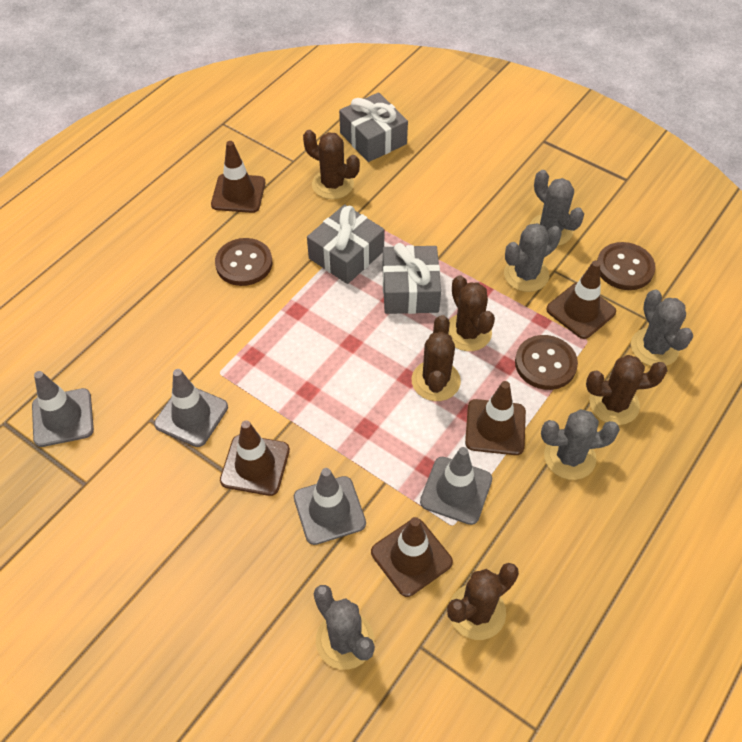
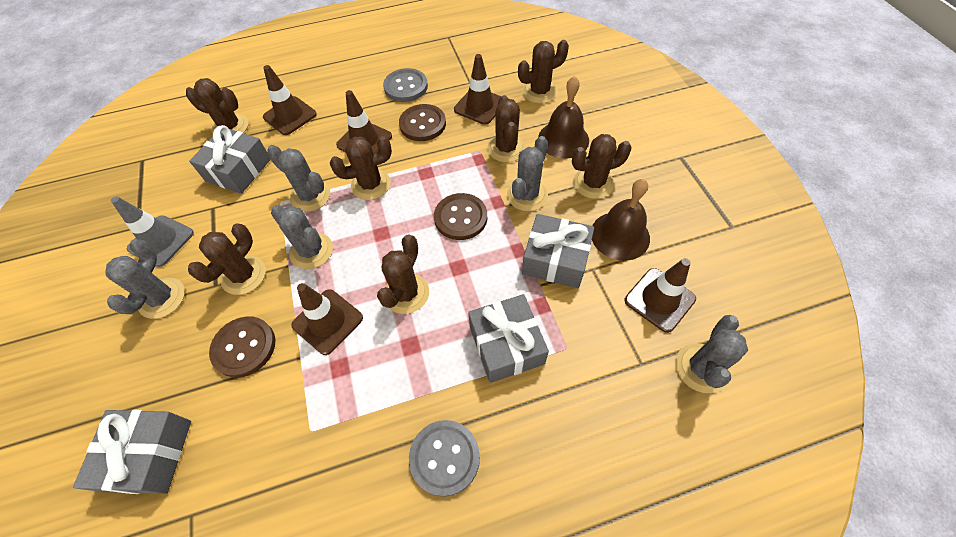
brown bell: 0 -> 2
brown cactus: 5 -> 7
grey button: 0 -> 2
grey gift: 3 -> 4
grey traffic cone: 4 -> 1

